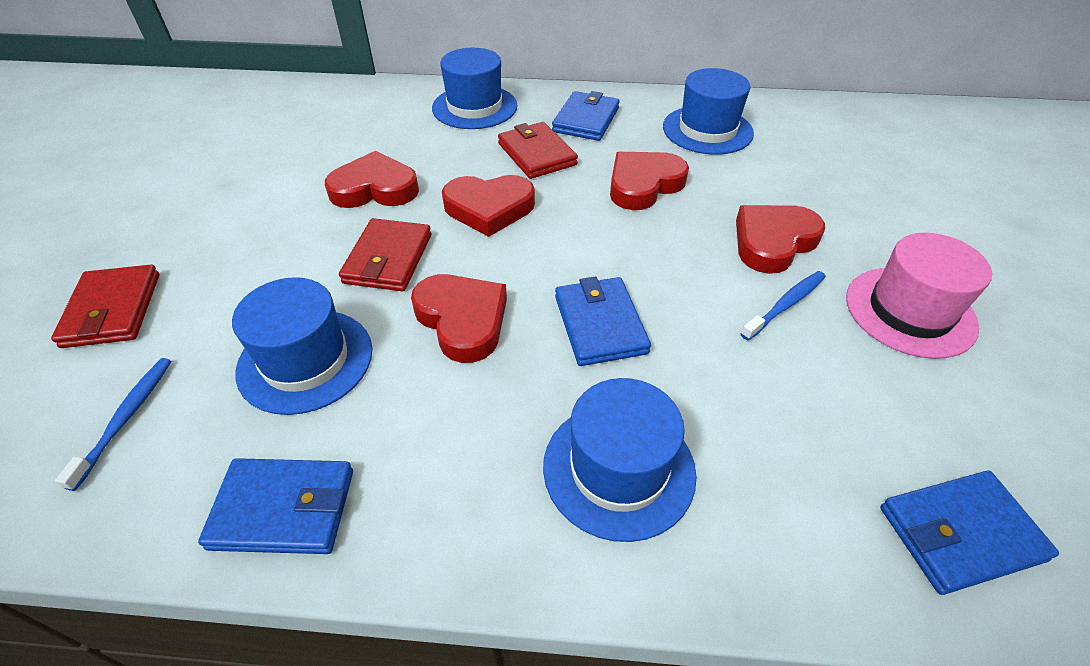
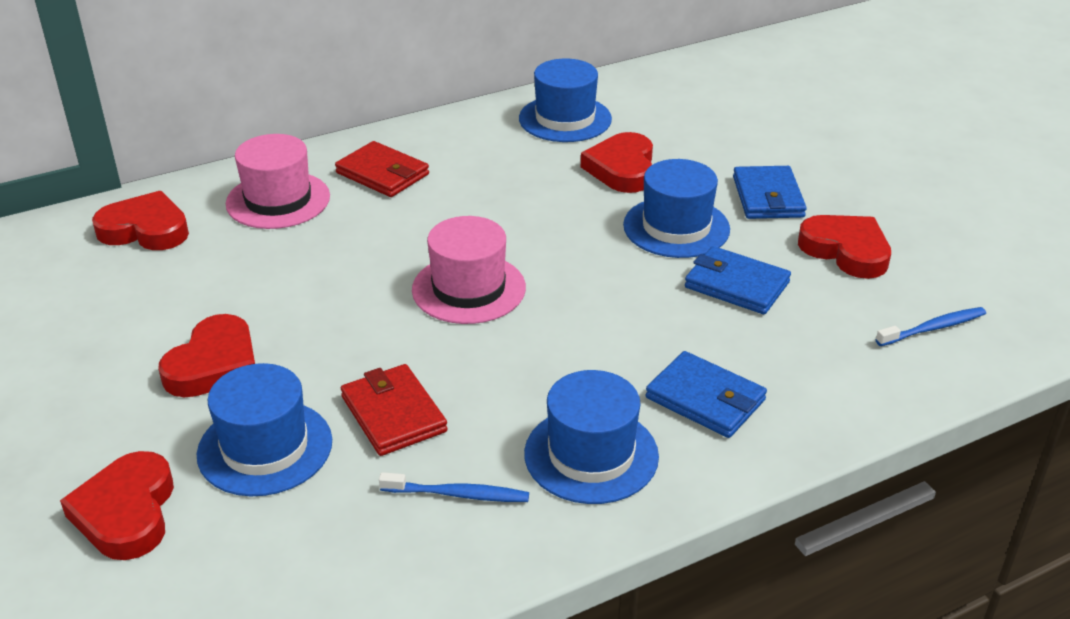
blue wallet: 4 -> 3
pink hat: 1 -> 2
red wallet: 3 -> 2

